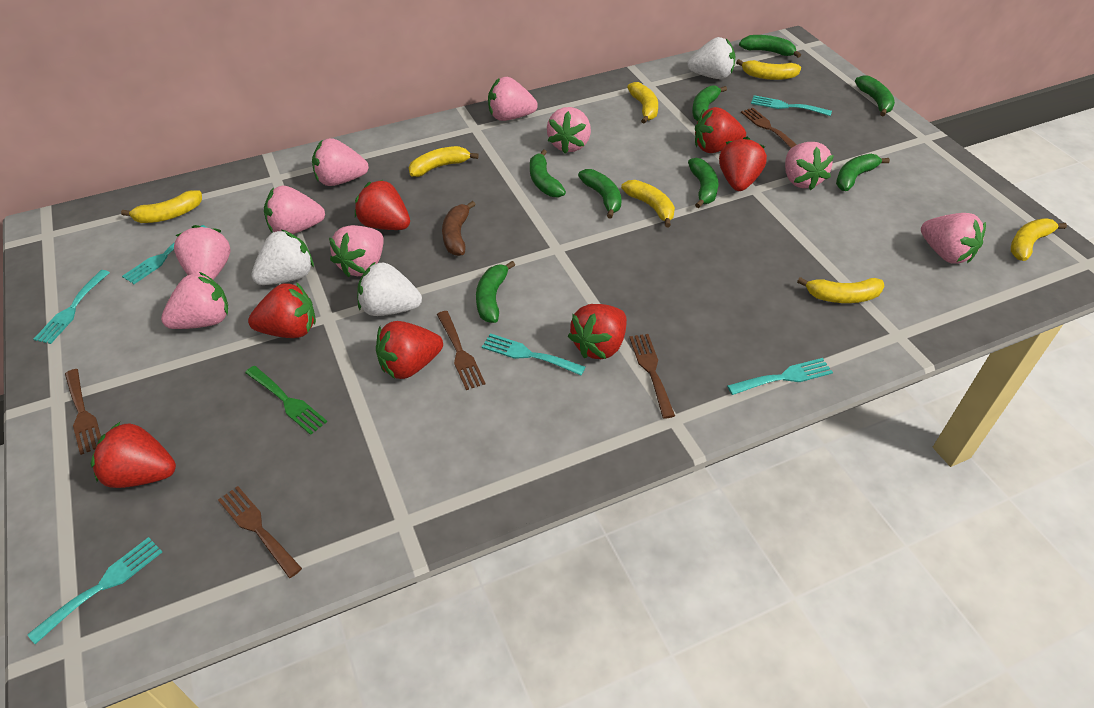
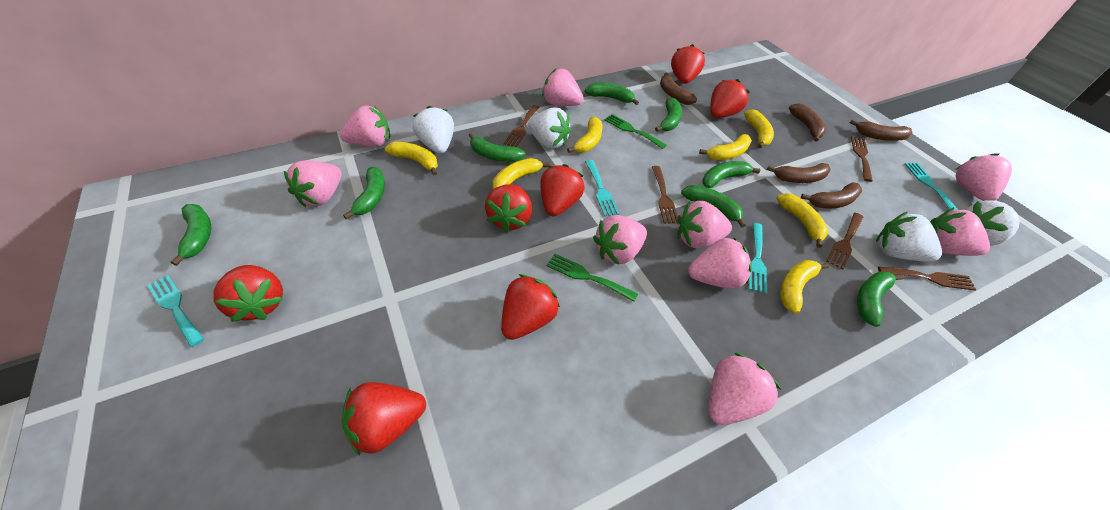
brown banana: 1 -> 5
green fork: 1 -> 2
turquoise fork: 6 -> 4
white strawberry: 3 -> 4

